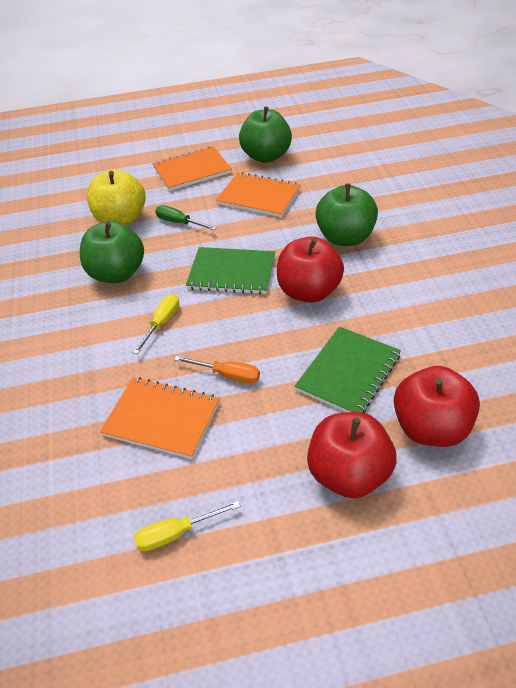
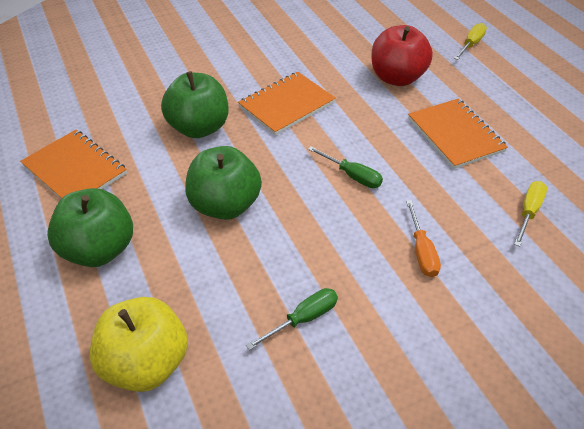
green notebook: 2 -> 0
green screwdriver: 1 -> 2
red apple: 3 -> 1

